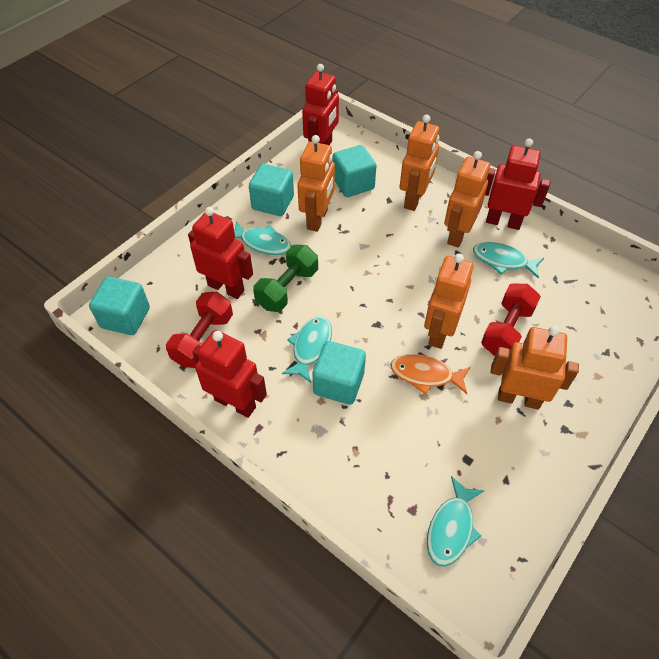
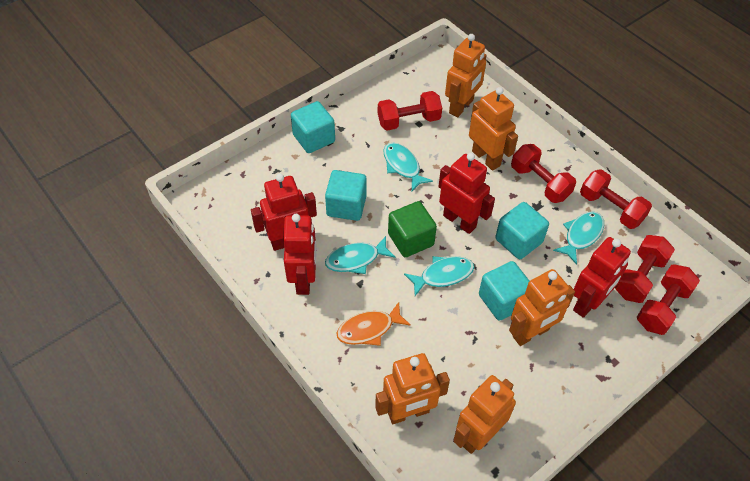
green cube: 0 -> 1
green dumbbell: 1 -> 0
red dumbbell: 2 -> 5

